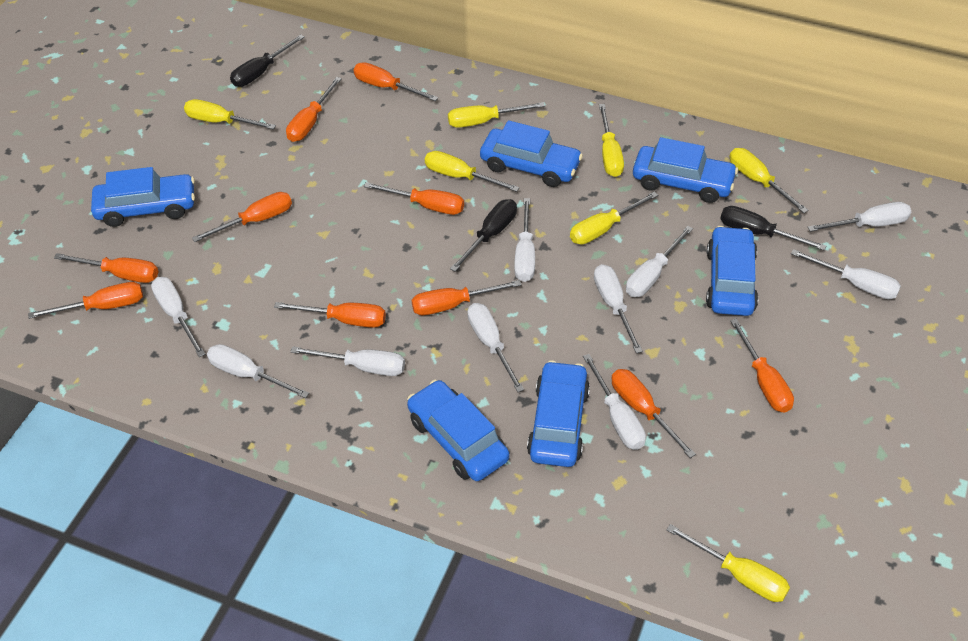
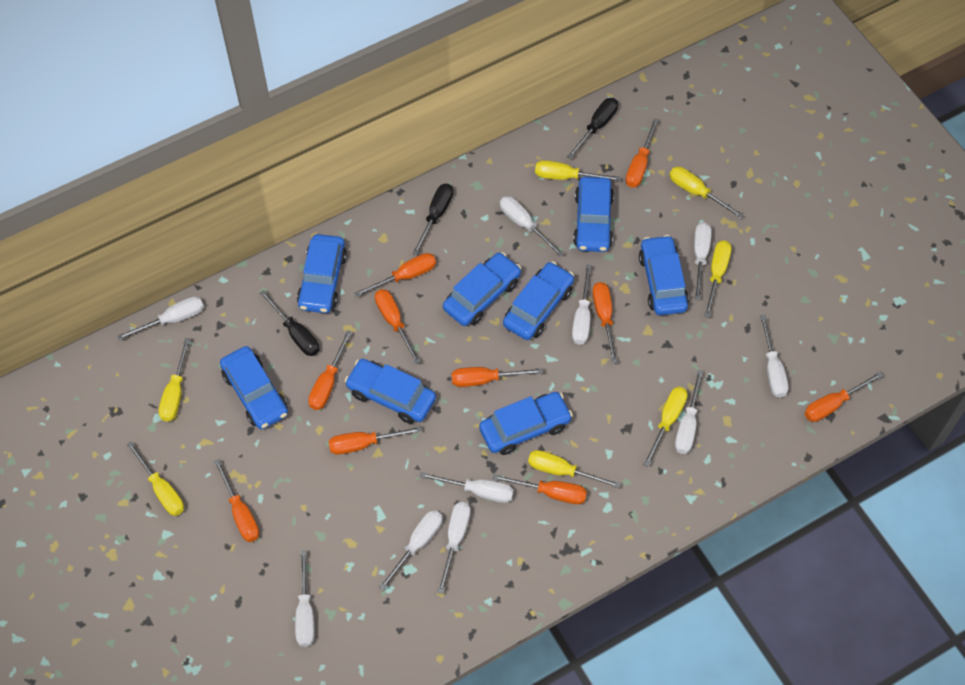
blue car: 6 -> 8

